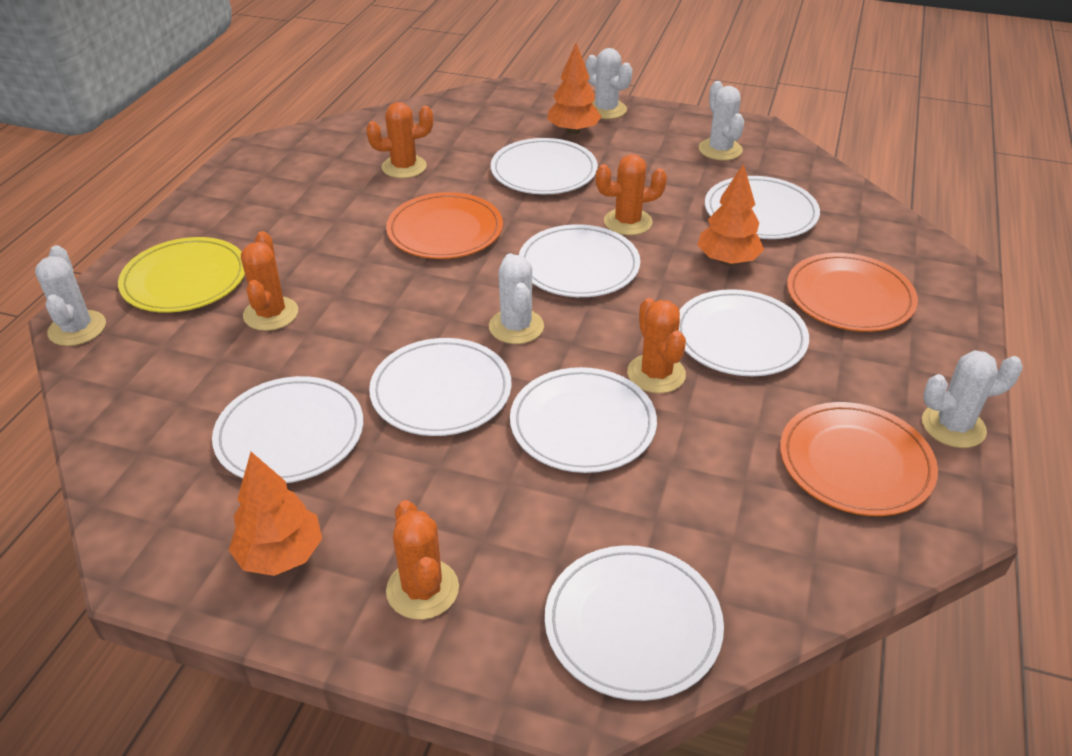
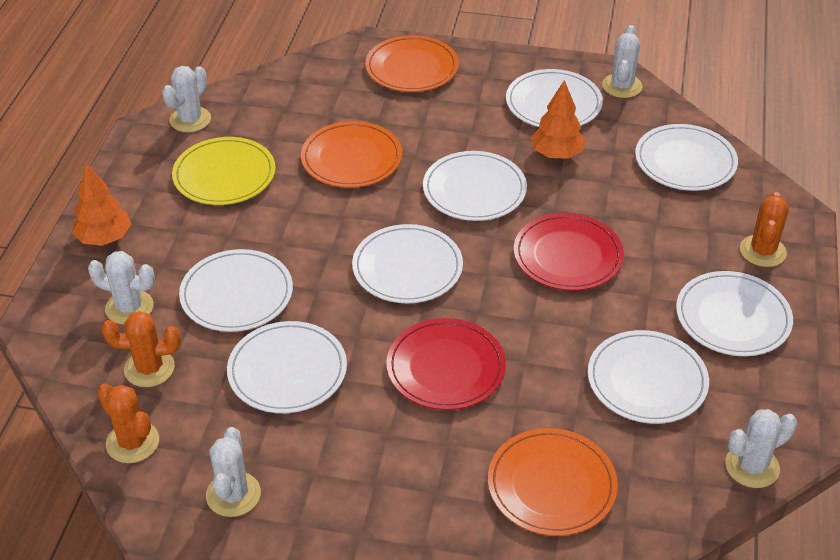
orange cactus: 5 -> 3
orange tree: 3 -> 2
red plate: 0 -> 2

